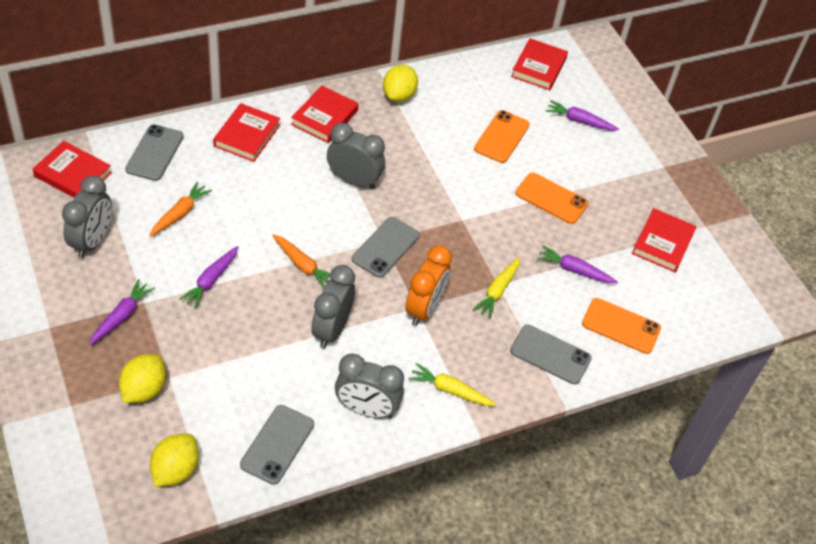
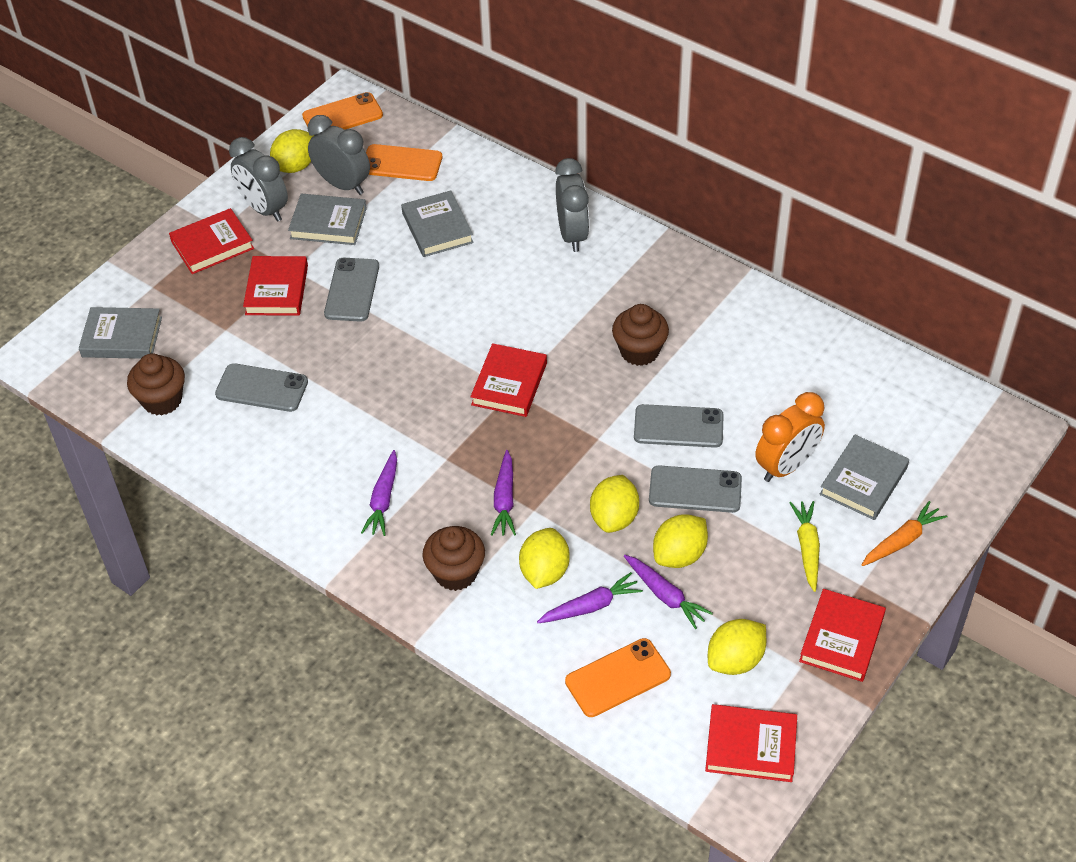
brown cupcake: 0 -> 3
grey book: 0 -> 4
grey clock: 4 -> 3
orange carrot: 2 -> 1
yellow carrot: 2 -> 1
yellow lemon: 3 -> 5

